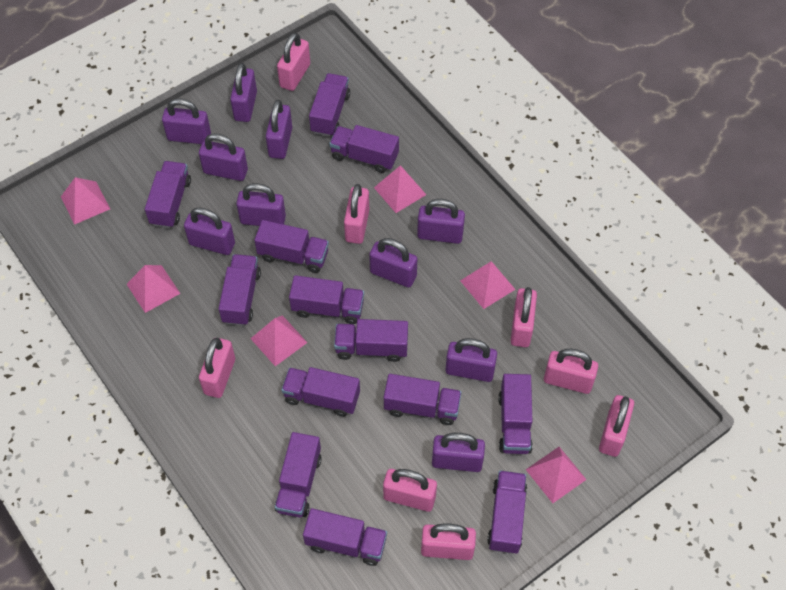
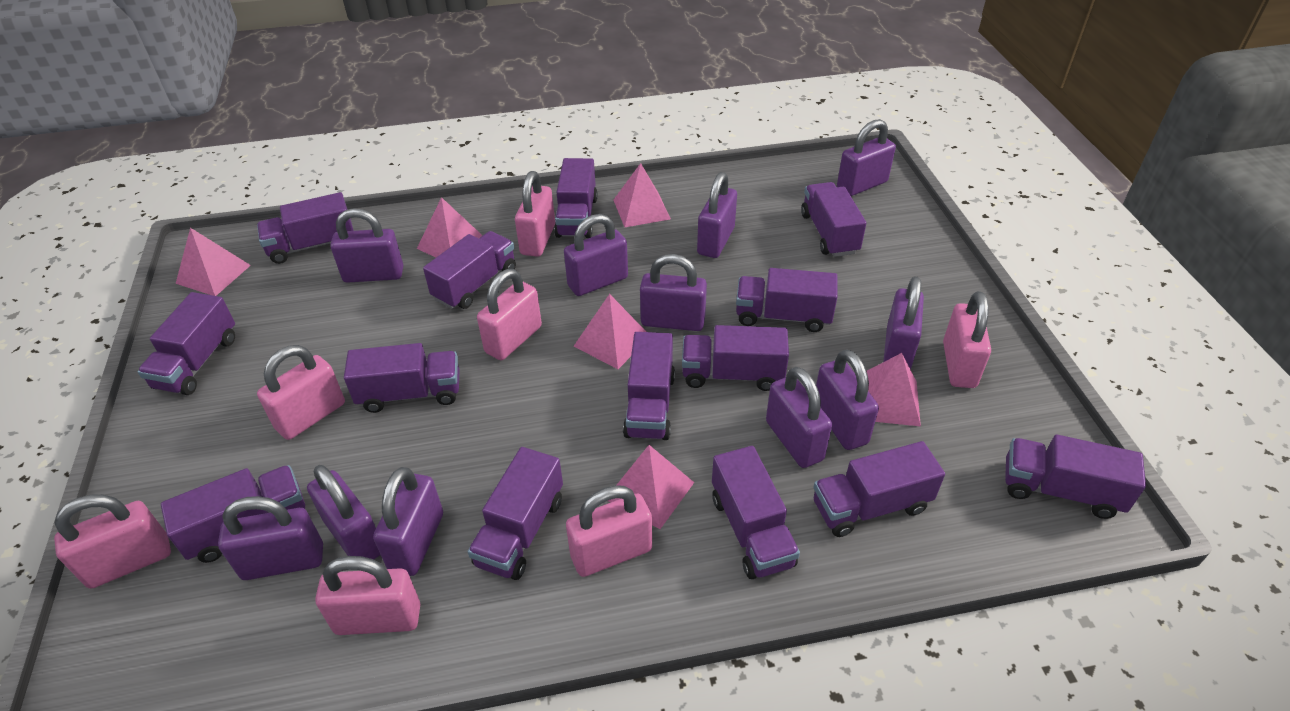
pink padlock: 8 -> 7
purple padlock: 10 -> 11
purple truck: 13 -> 14

